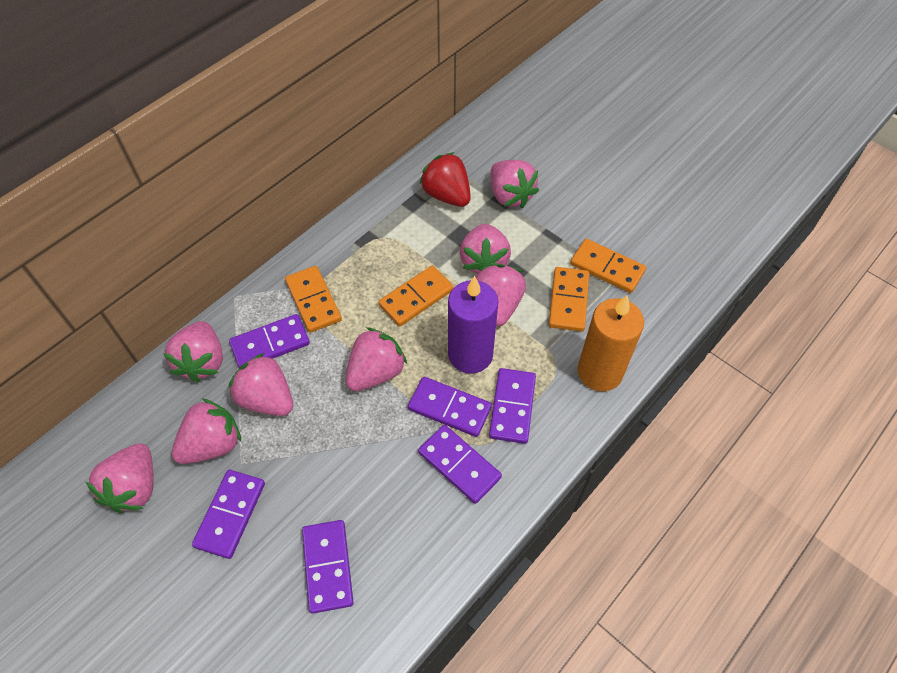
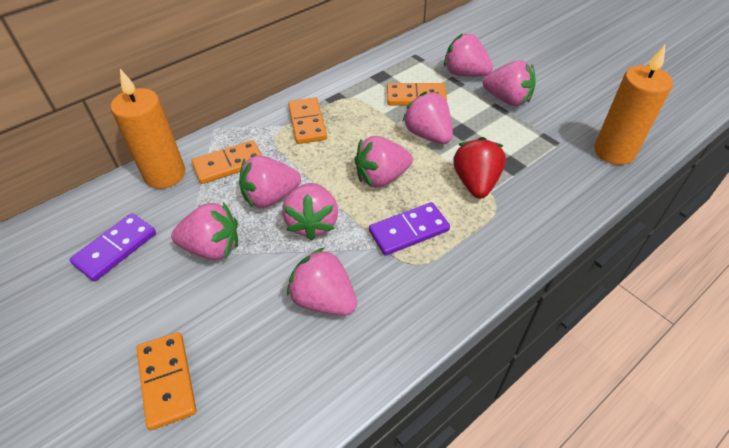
orange candle: 1 -> 2
purple candle: 1 -> 0
purple domino: 6 -> 2

